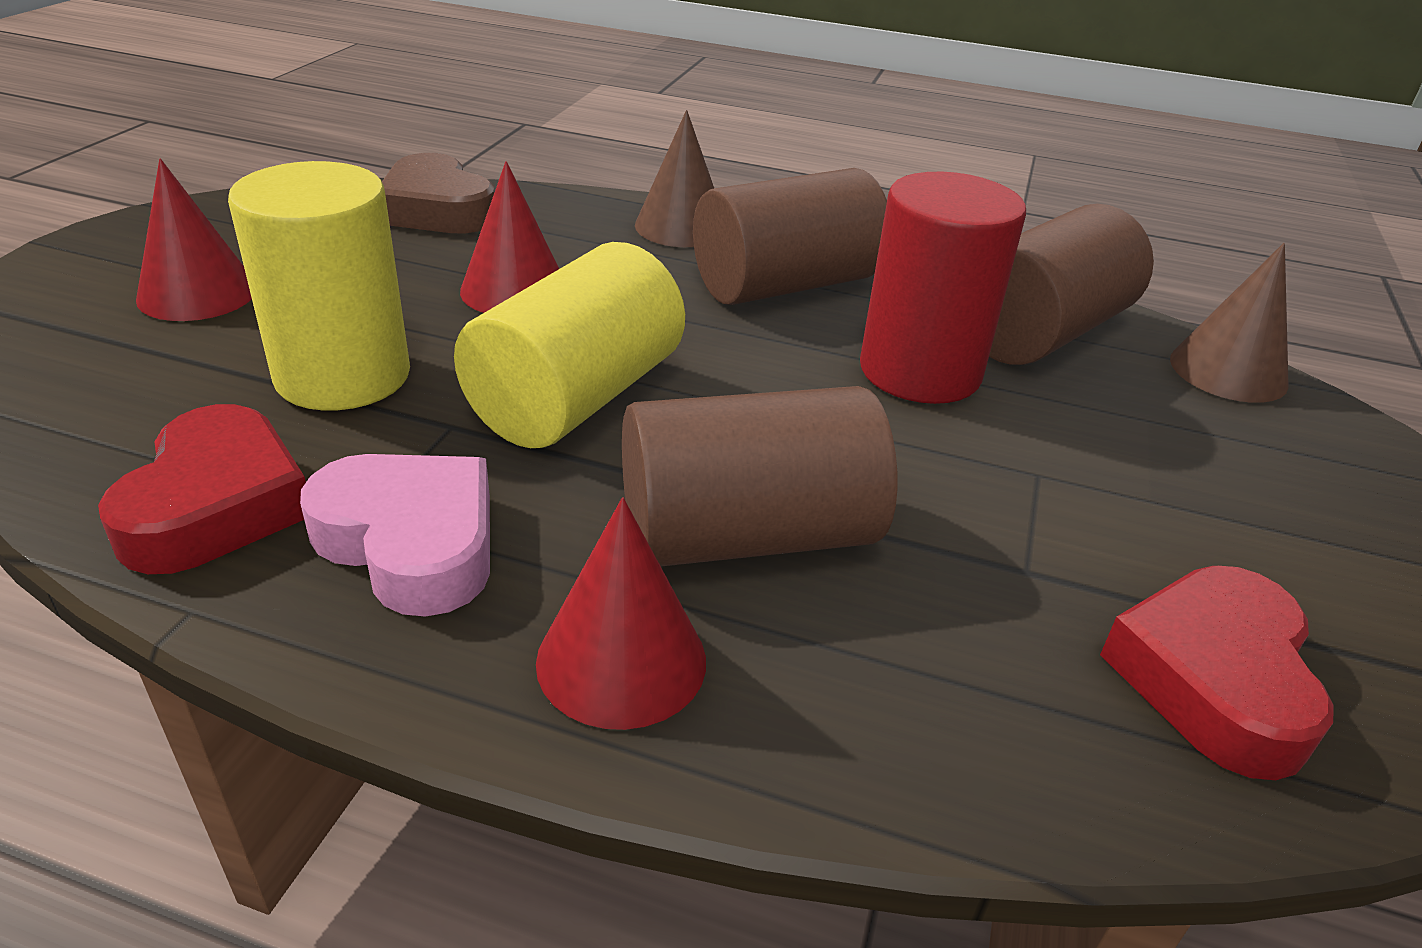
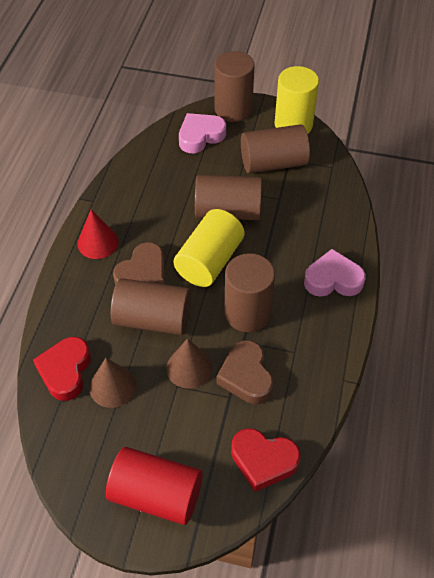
brown cylinder: 3 -> 5
brown heart: 1 -> 2
pink heart: 1 -> 2
red cone: 3 -> 1

